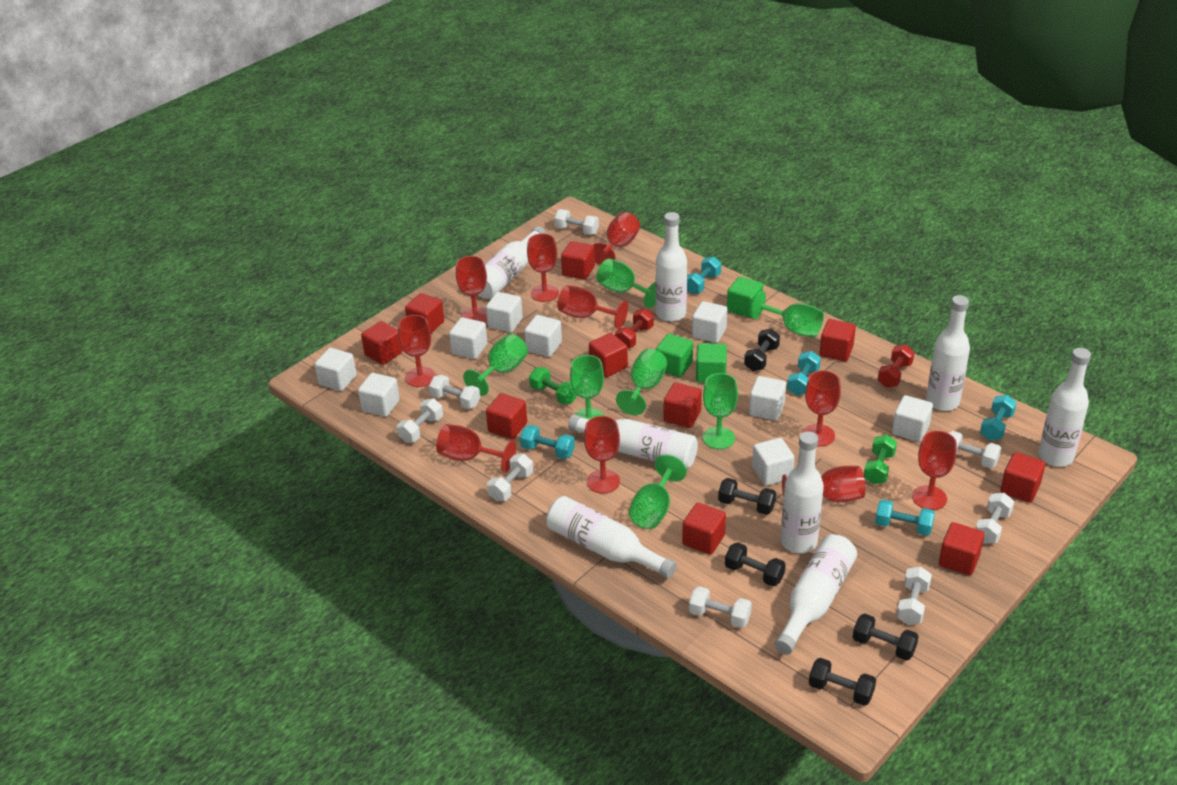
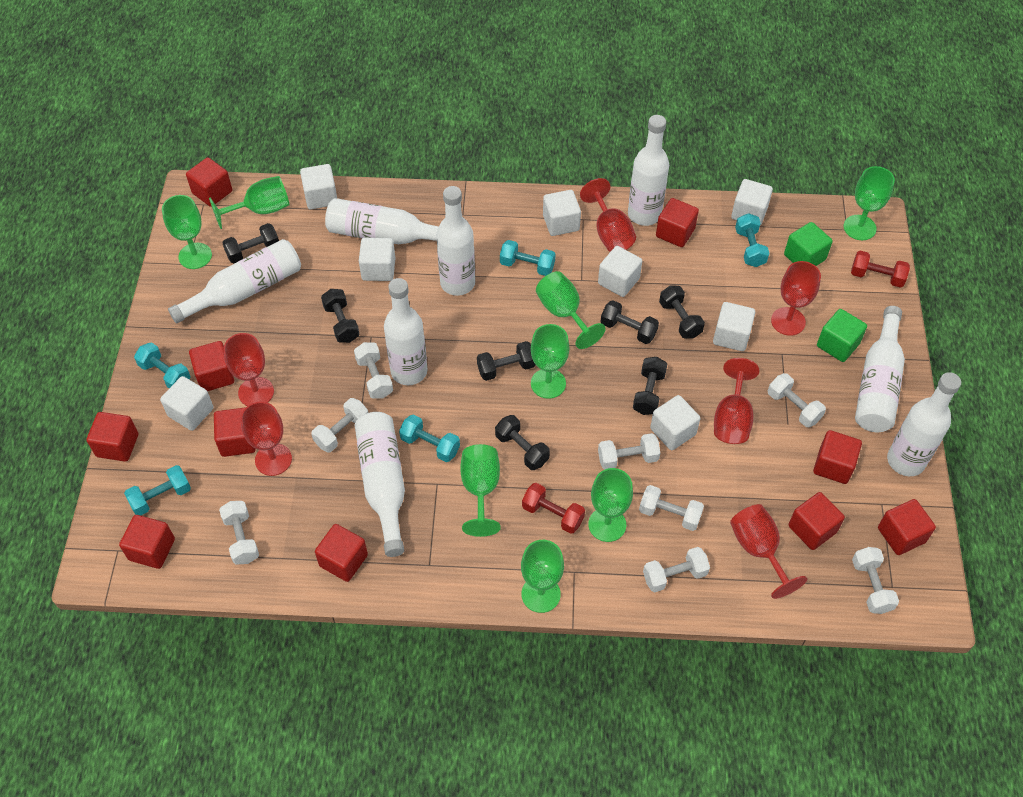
black dumbbell: 5 -> 7
green cube: 3 -> 2
green dumbbell: 2 -> 0
green goblet: 7 -> 8
red goblet: 10 -> 6
white cube: 9 -> 8

